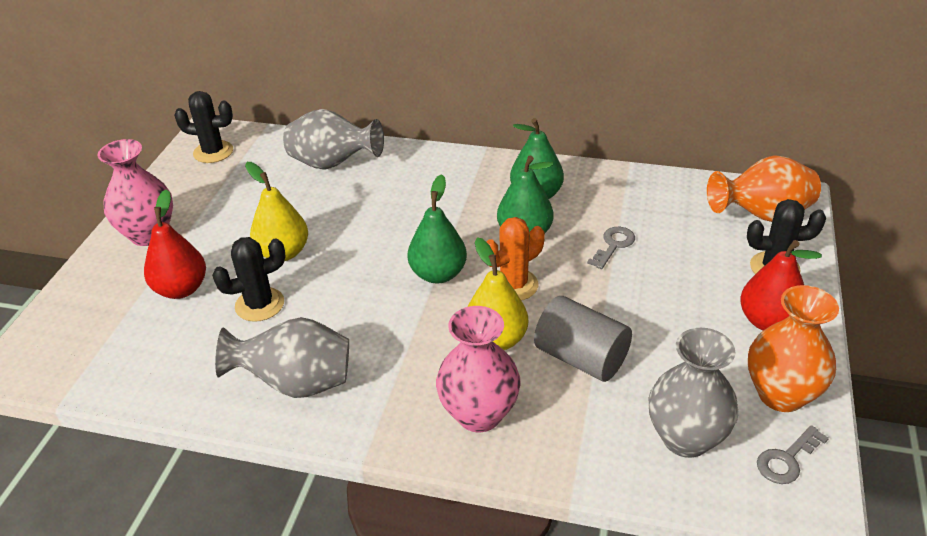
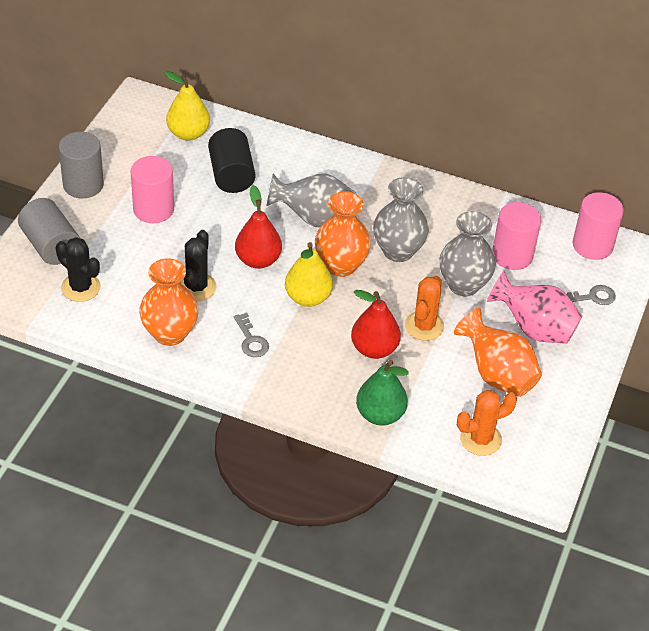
black cactus: 3 -> 2
black cylinder: 0 -> 1
green pear: 3 -> 1
grey cylinder: 1 -> 2
orange cactus: 1 -> 2
orange vase: 2 -> 3
pink cylinder: 0 -> 3
pink vase: 2 -> 1

